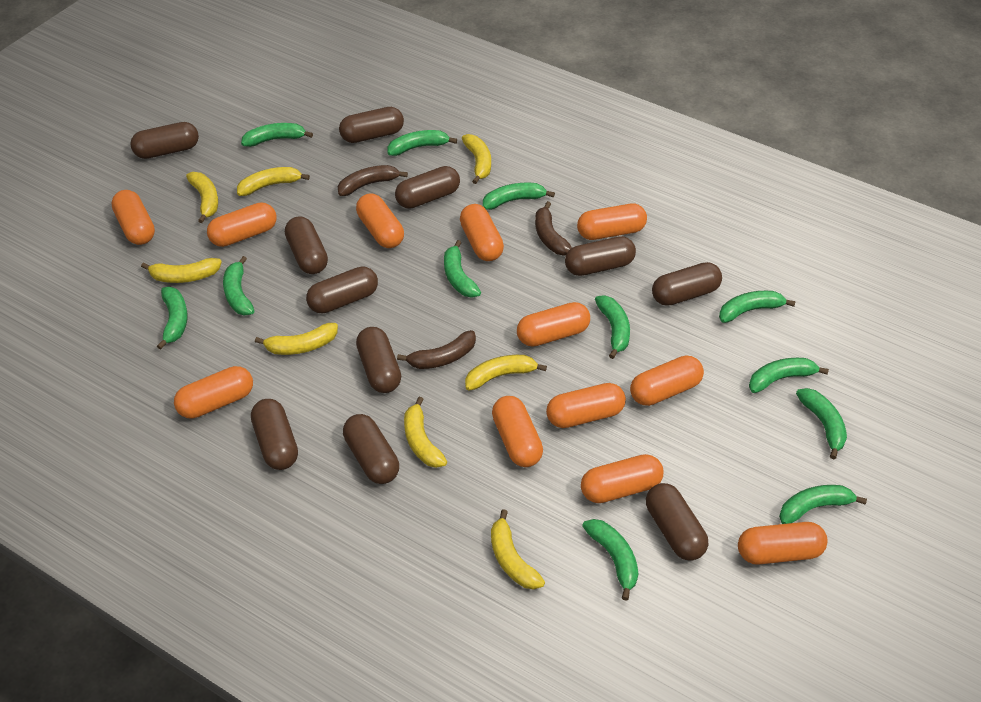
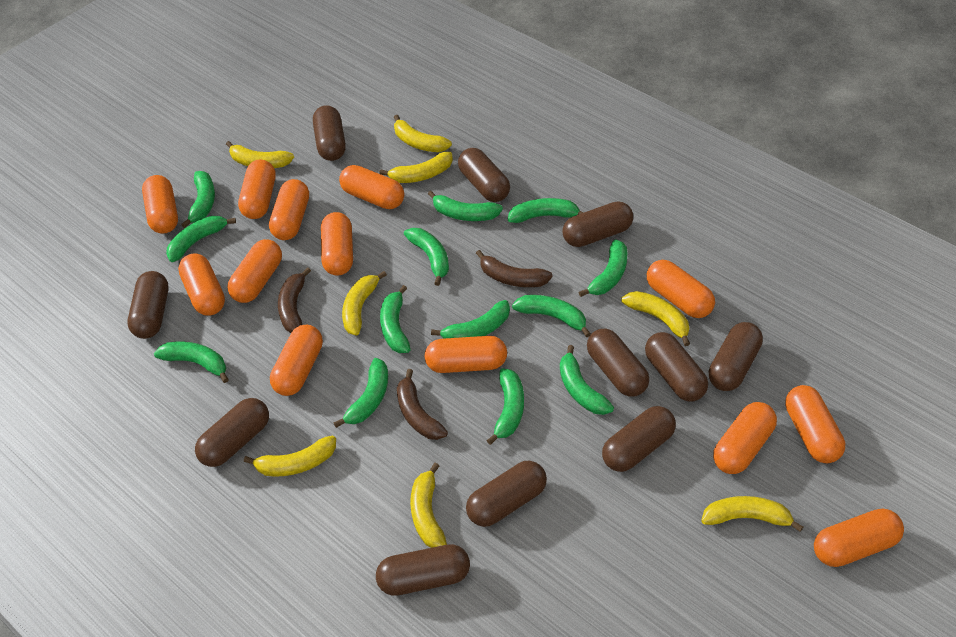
green banana: 12 -> 13
orange capsule: 12 -> 13

